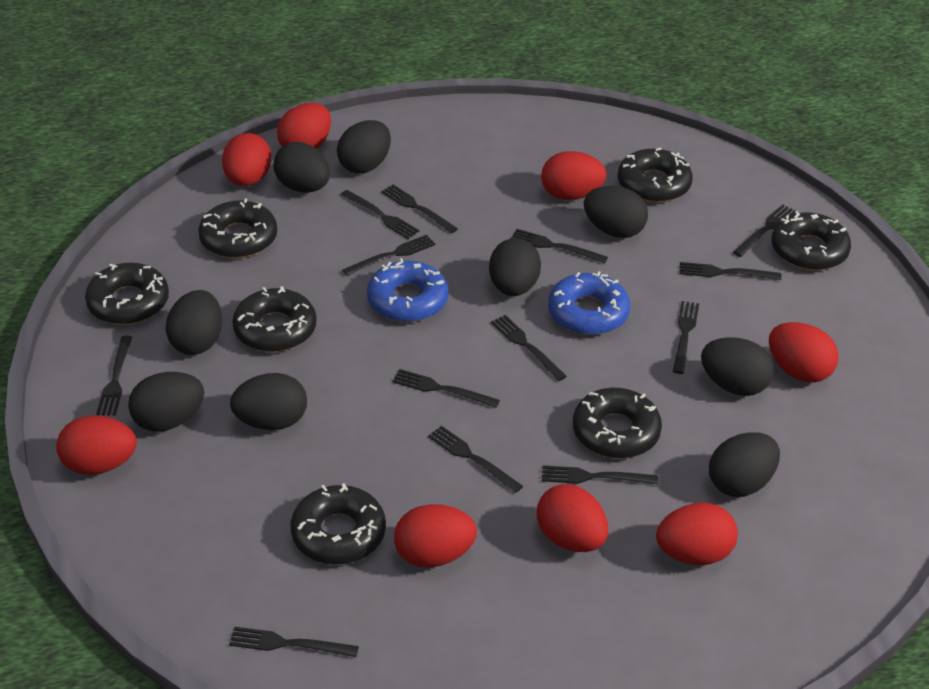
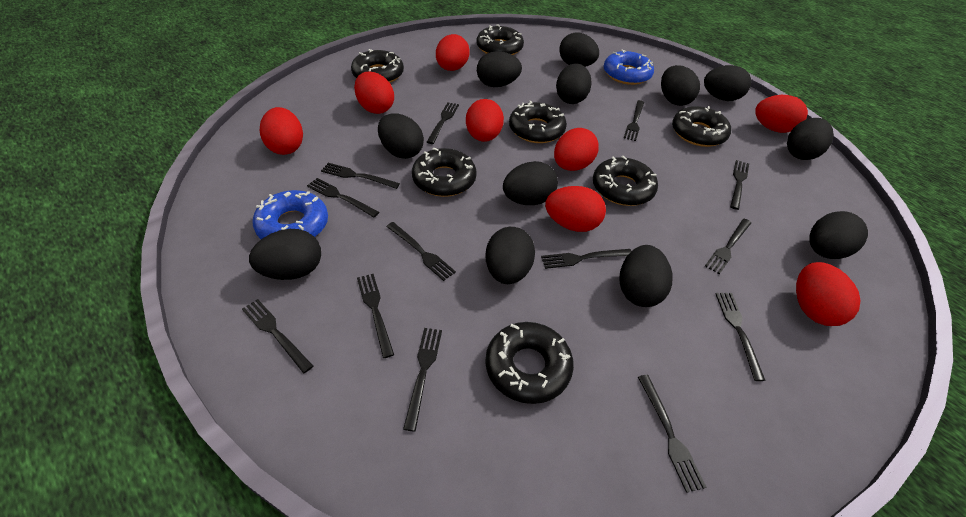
black egg: 9 -> 12

